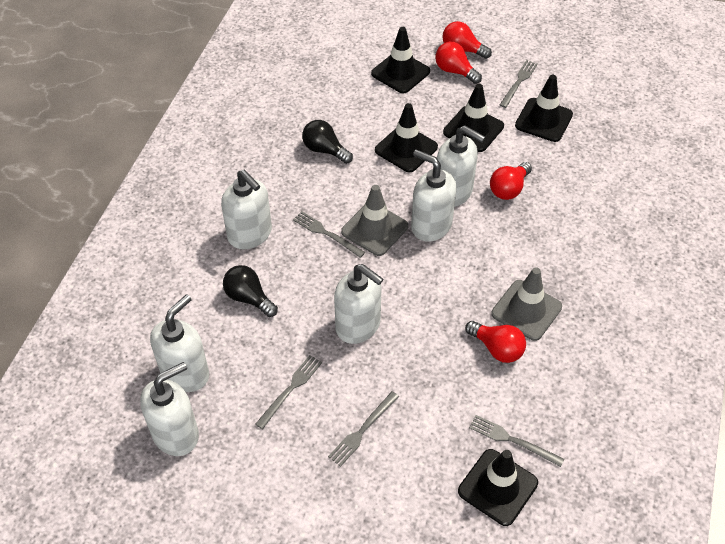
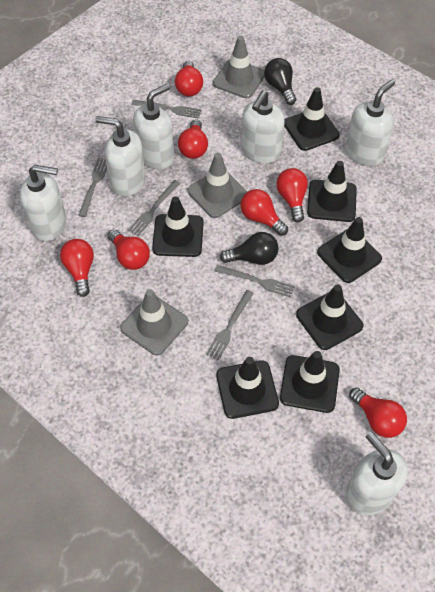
black traffic cone: 5 -> 7
grey traffic cone: 2 -> 3
red light bulb: 4 -> 7

